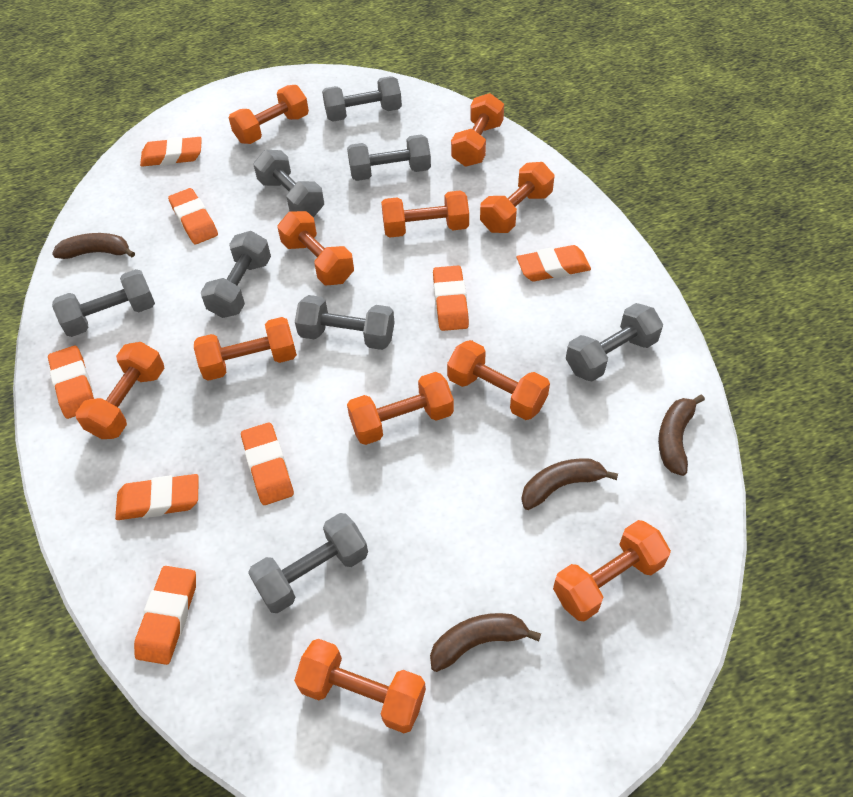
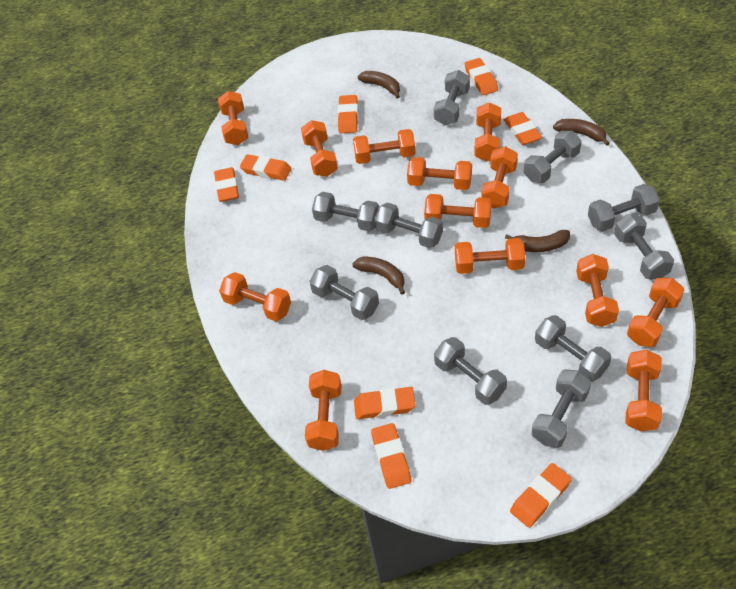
grey dumbbell: 8 -> 10
orange dumbbell: 11 -> 13

